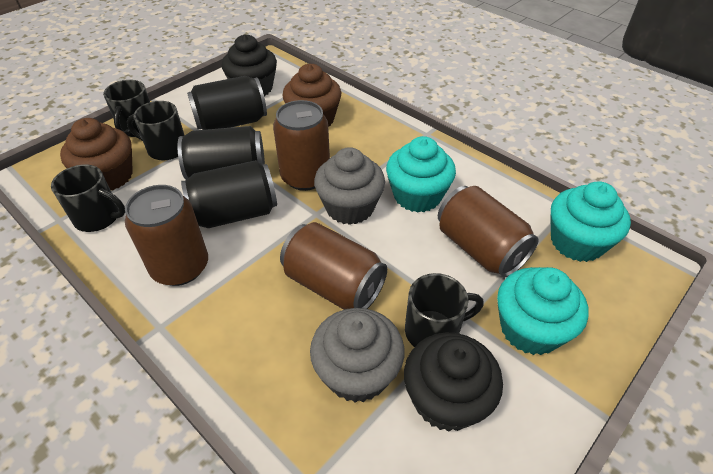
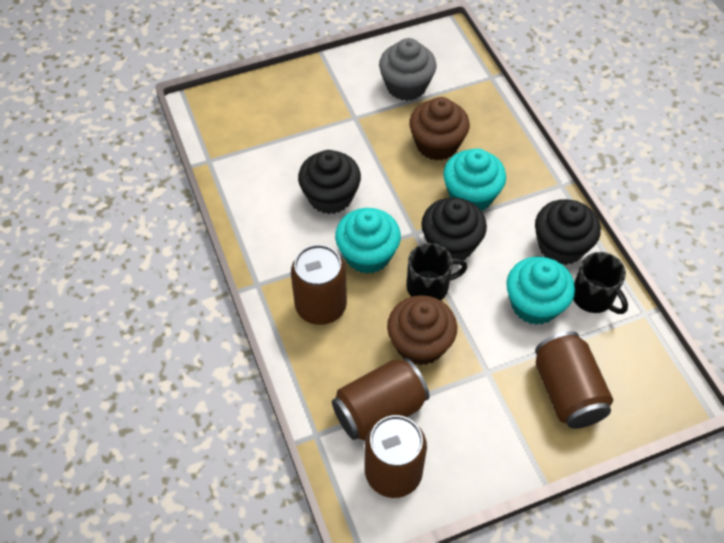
black can: 3 -> 0
black cupcake: 2 -> 3
black mug: 4 -> 2
grey cupcake: 2 -> 1

